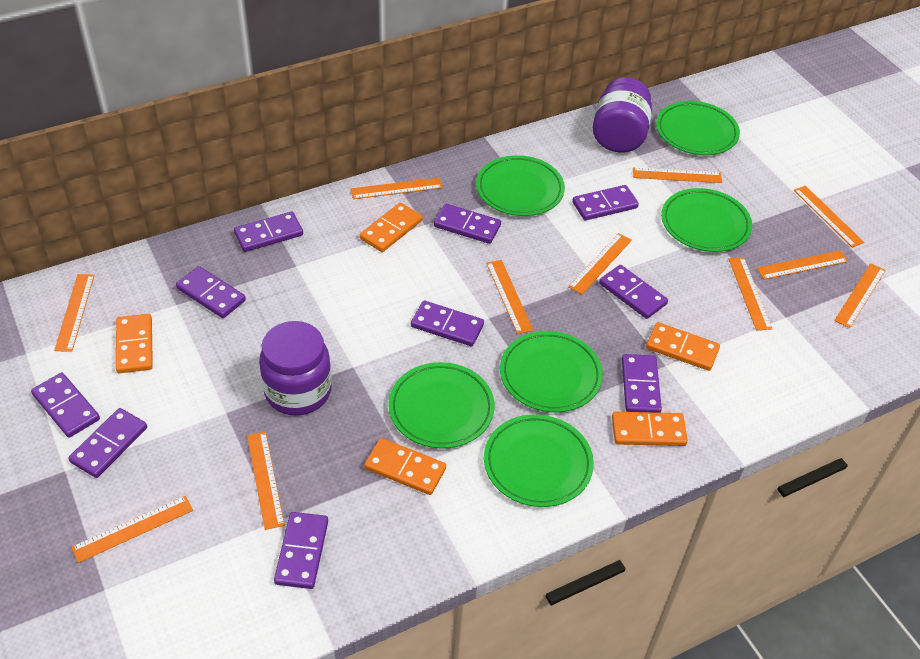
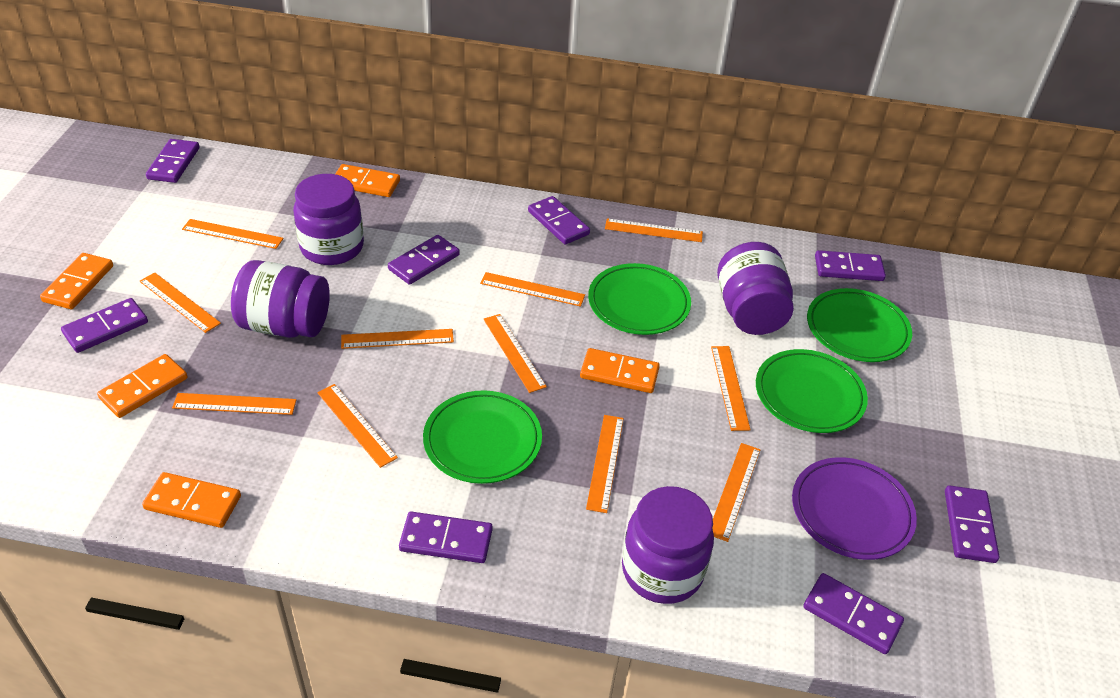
green plate: 6 -> 4
purple domino: 10 -> 8
purple jar: 2 -> 4
purple plate: 0 -> 1

